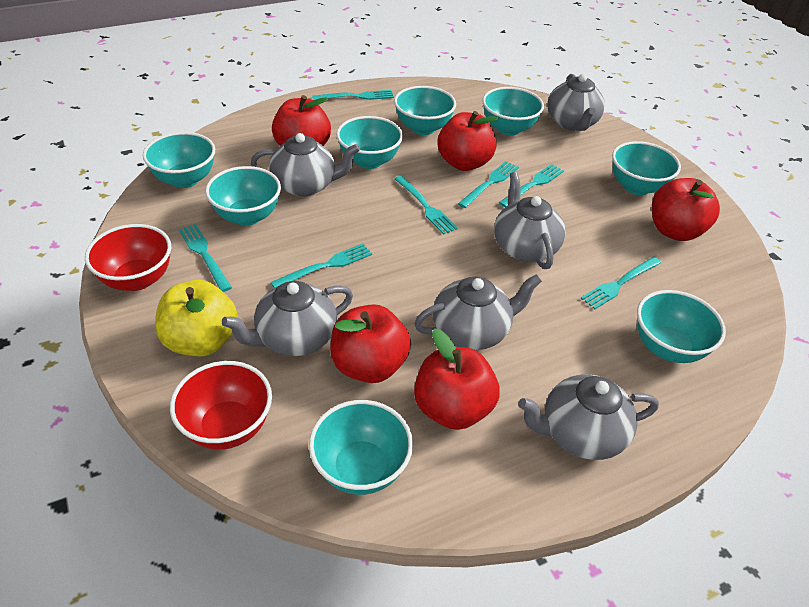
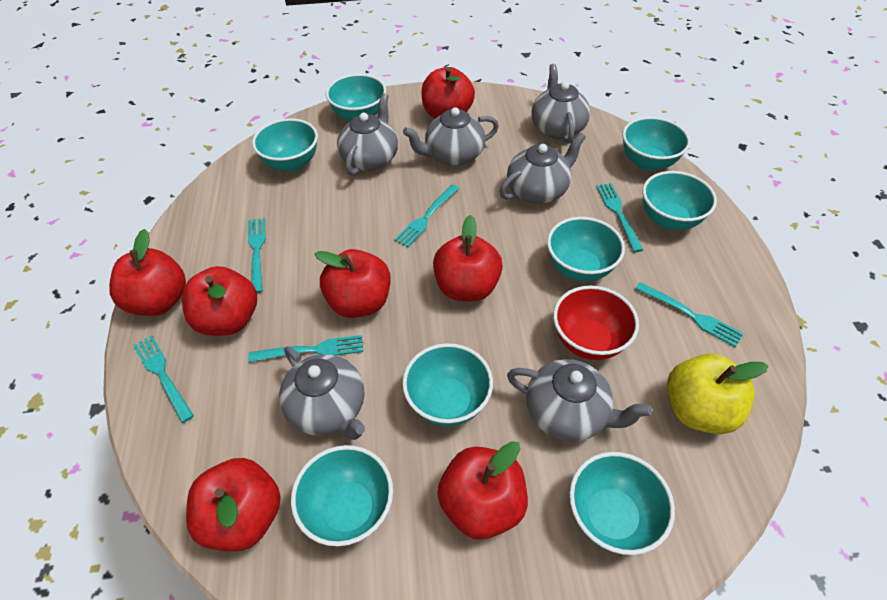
red apple: 5 -> 7
red bowl: 2 -> 1
turquoise fork: 7 -> 6

